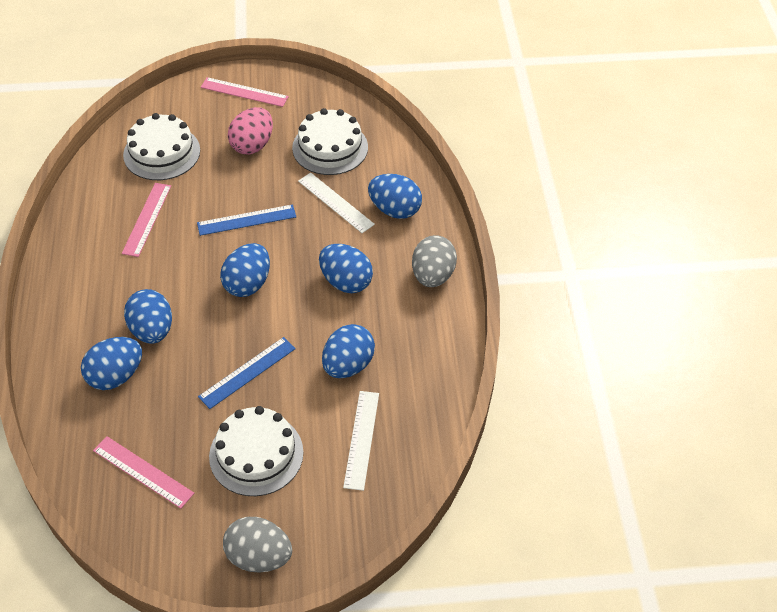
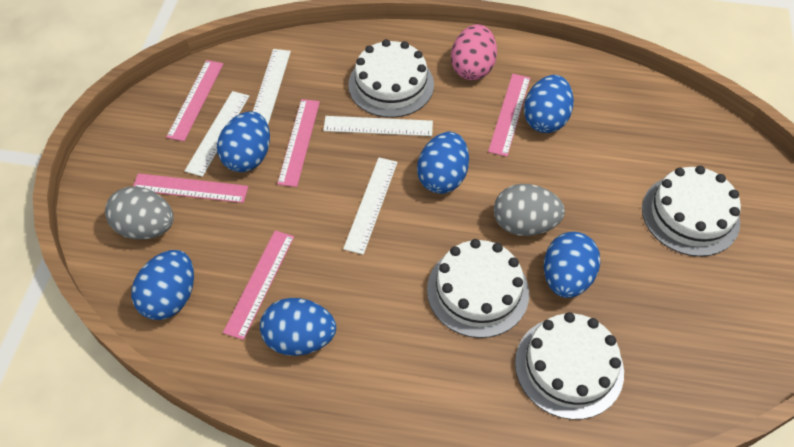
blue ruler: 2 -> 0
pink ruler: 3 -> 5
white cake: 3 -> 4
white ruler: 2 -> 4

